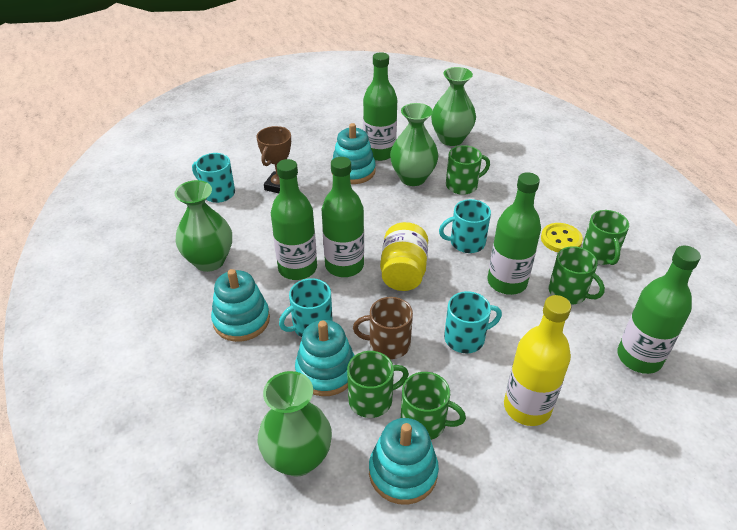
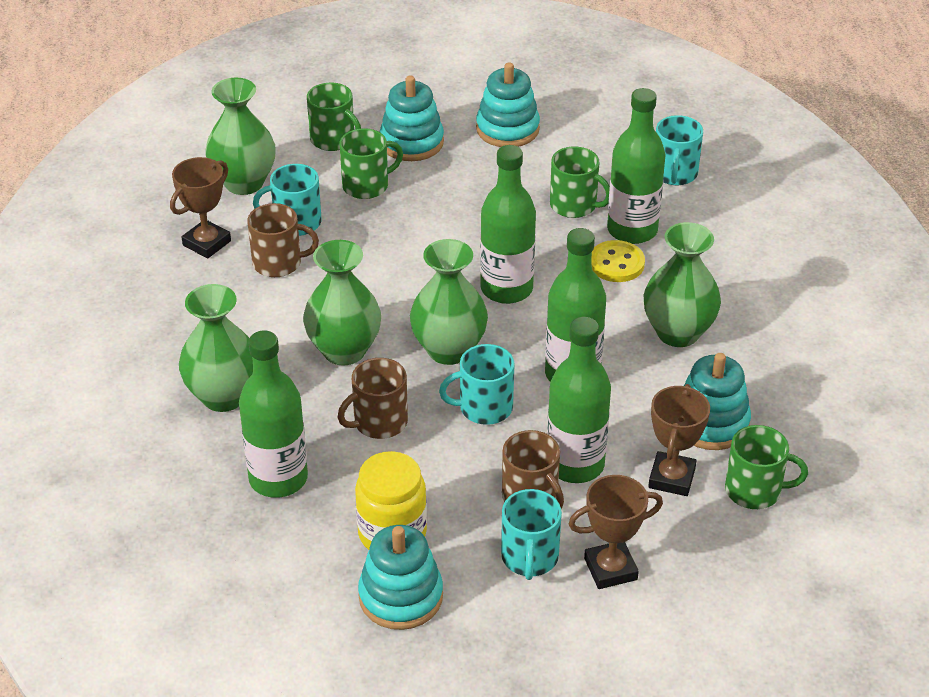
brown mug: 1 -> 3
brown trophy: 1 -> 3
green mug: 5 -> 4
green vase: 4 -> 5
yellow bottle: 1 -> 0

